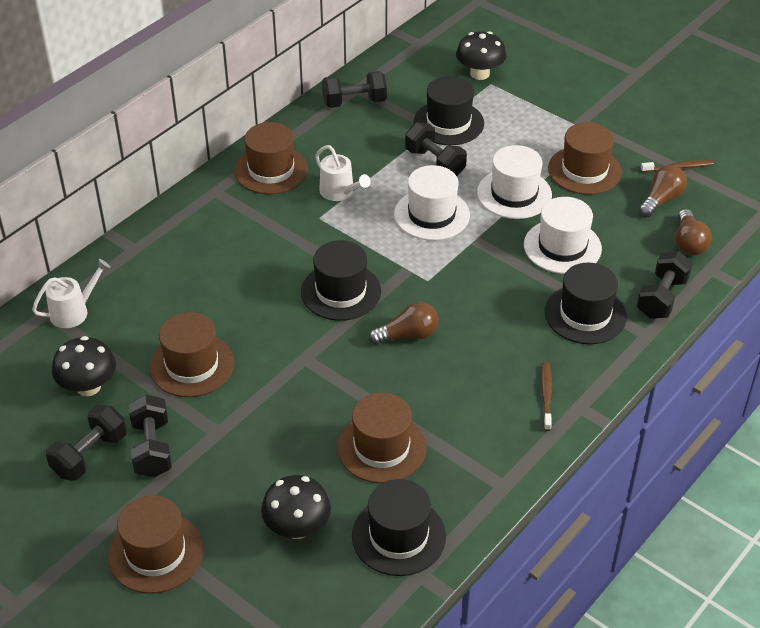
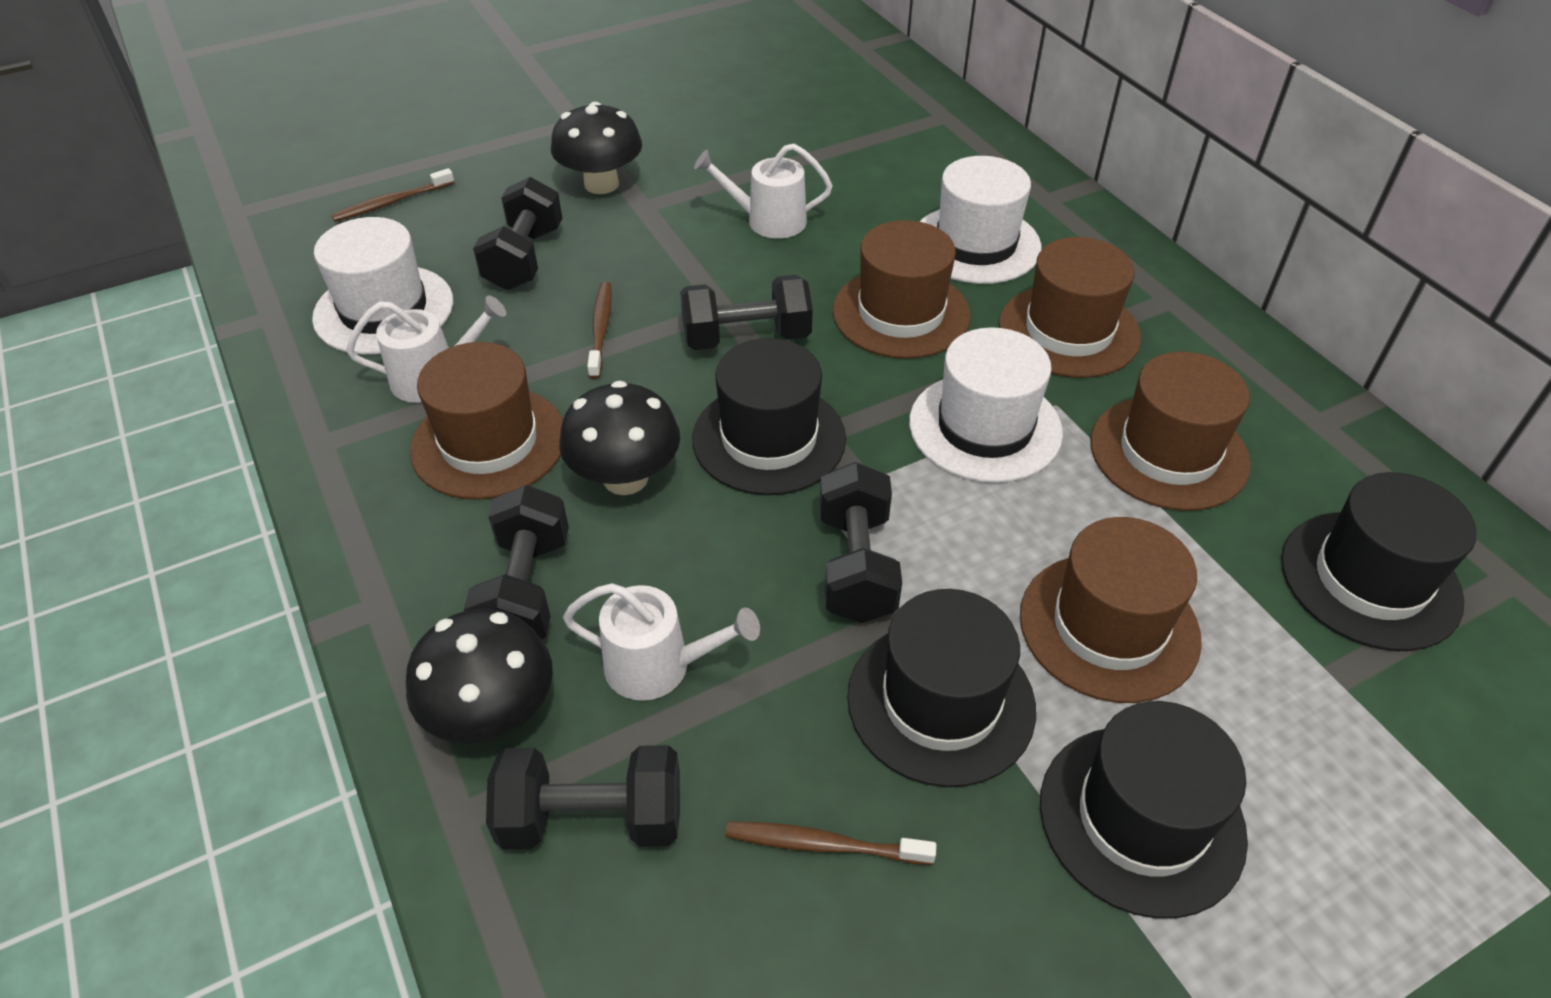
brown light bulb: 3 -> 0
brown toothbrush: 2 -> 3
white watering can: 2 -> 3

